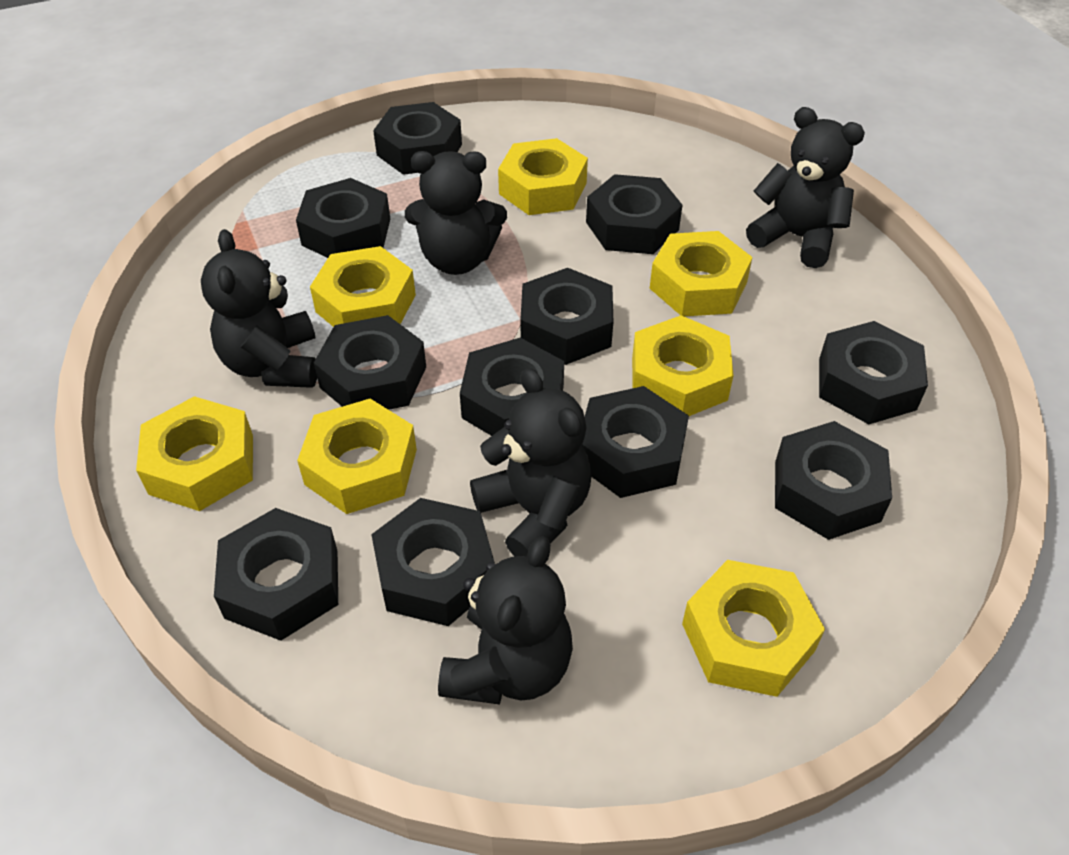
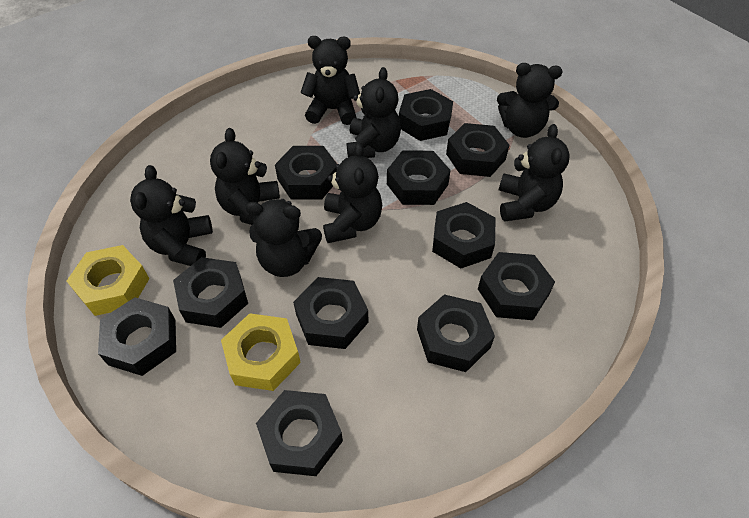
black teddy bear: 5 -> 8
yellow nut: 7 -> 2

